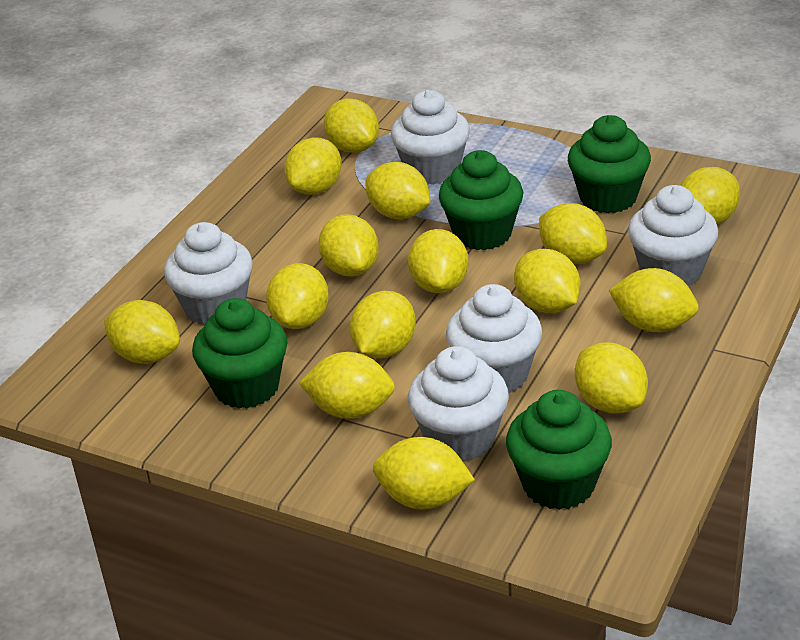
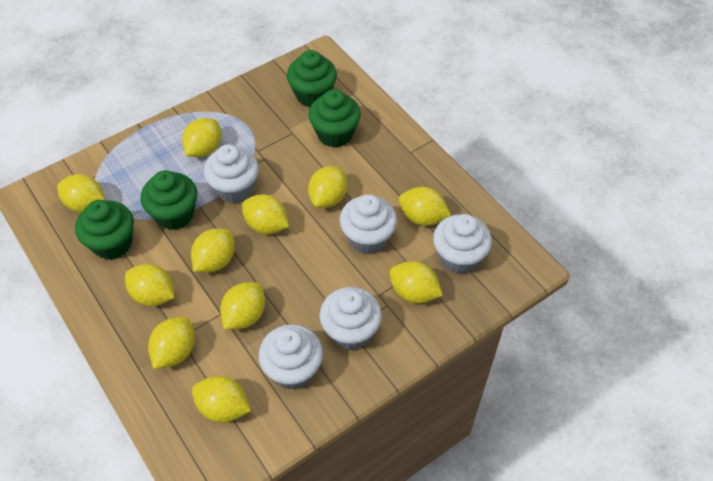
yellow lemon: 15 -> 11

